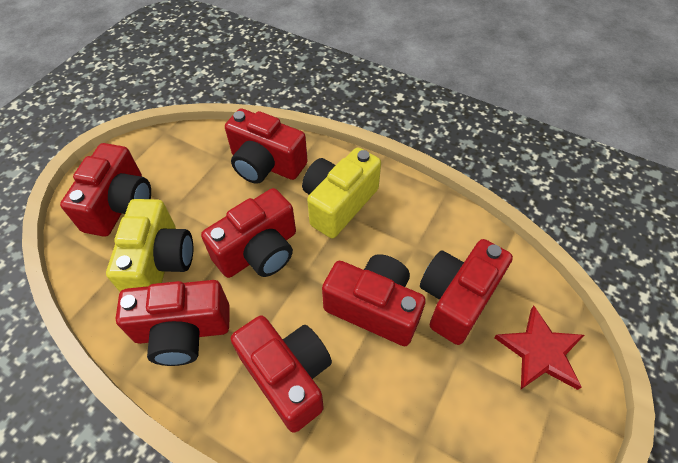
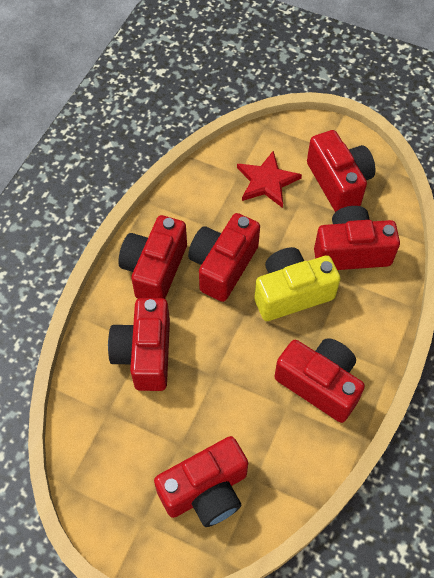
yellow camera: 2 -> 1

